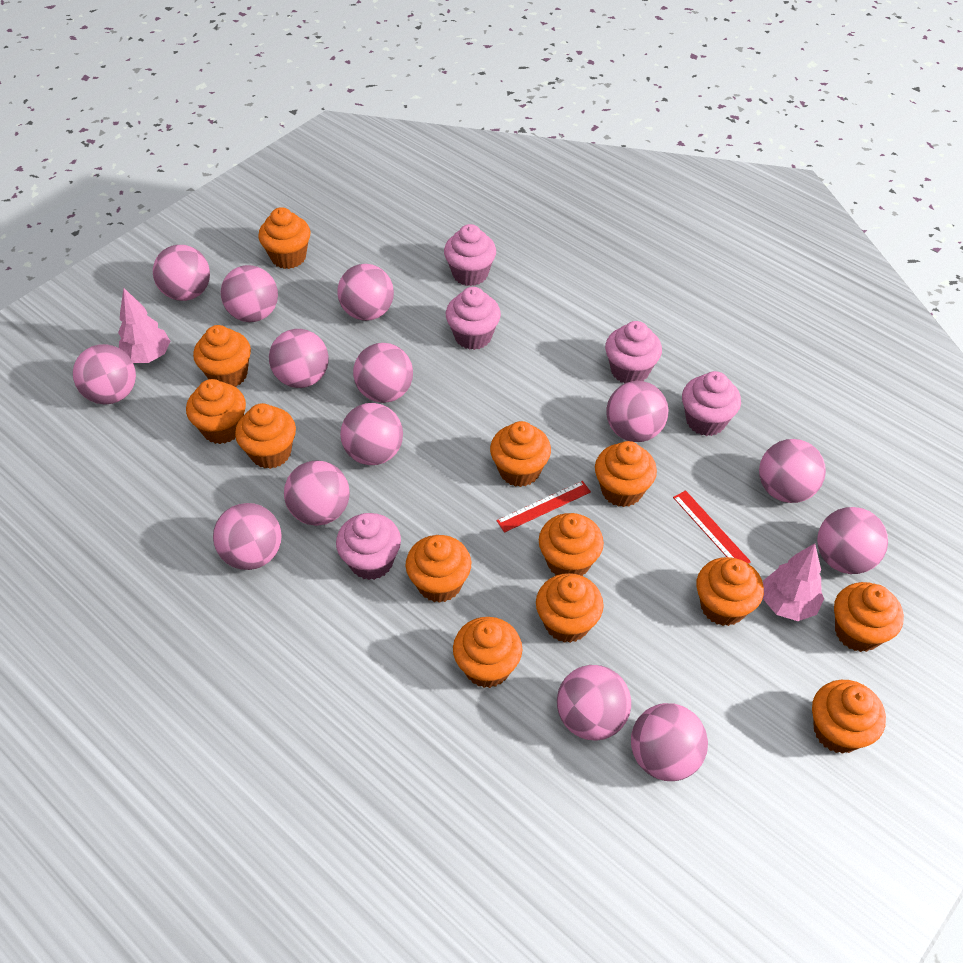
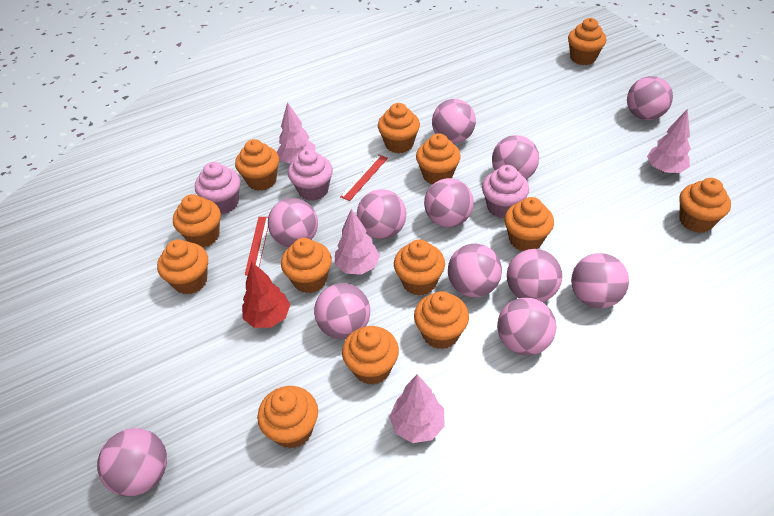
pink ball: 14 -> 12
pink cupcake: 5 -> 3
pink tree: 2 -> 4
red tree: 0 -> 1

